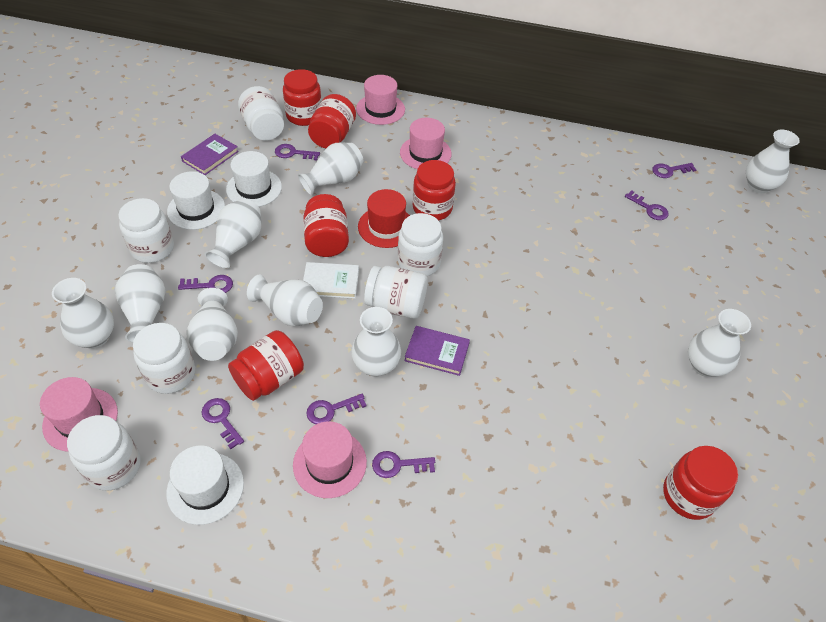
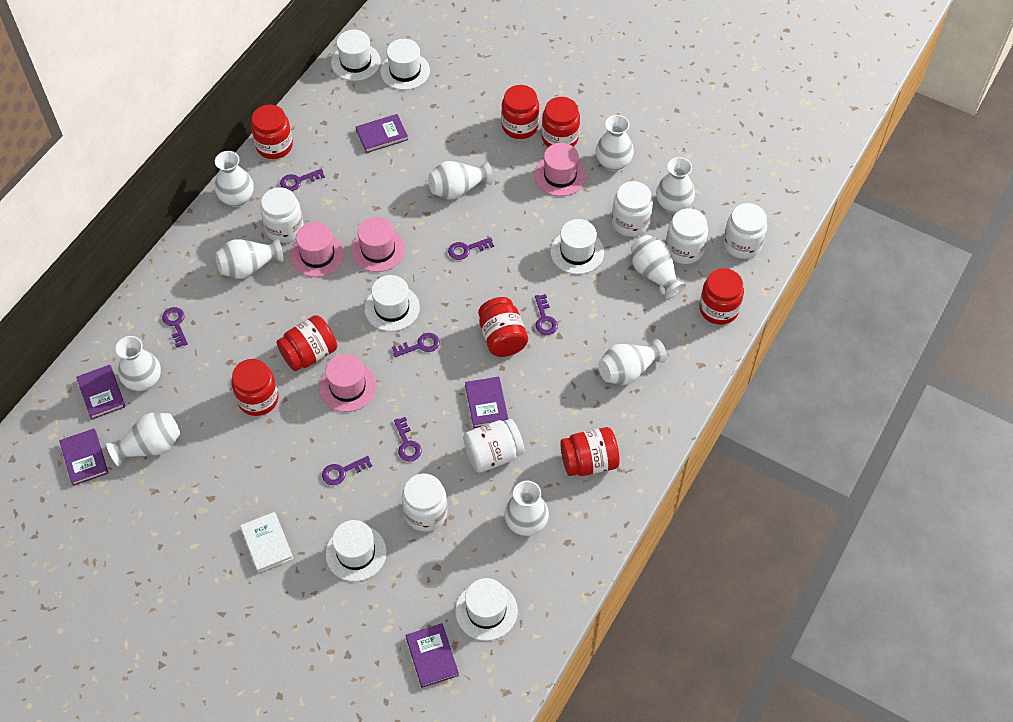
purple book: 2 -> 5
red hat: 1 -> 0
red jar: 6 -> 8
white hat: 3 -> 6
white vase: 9 -> 10

